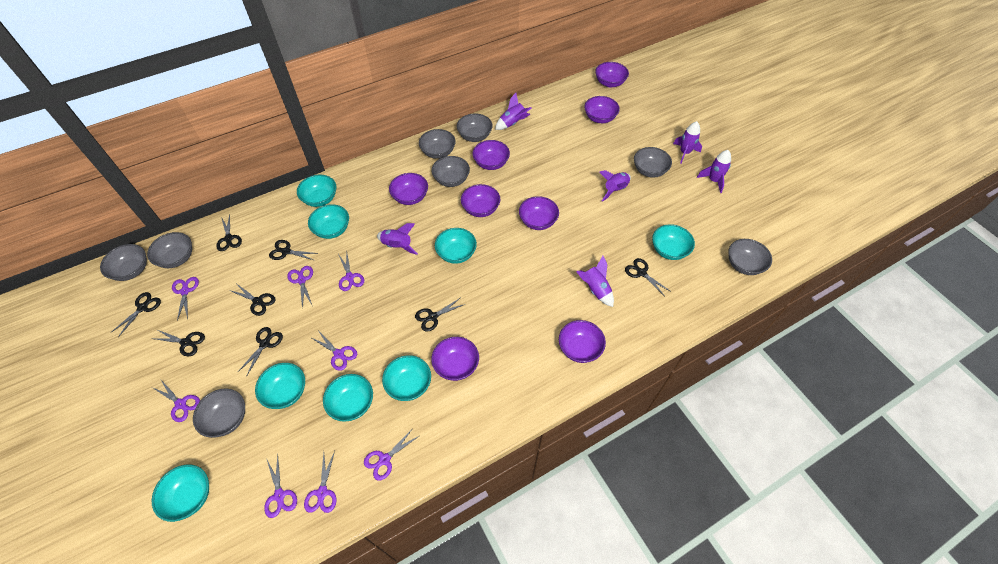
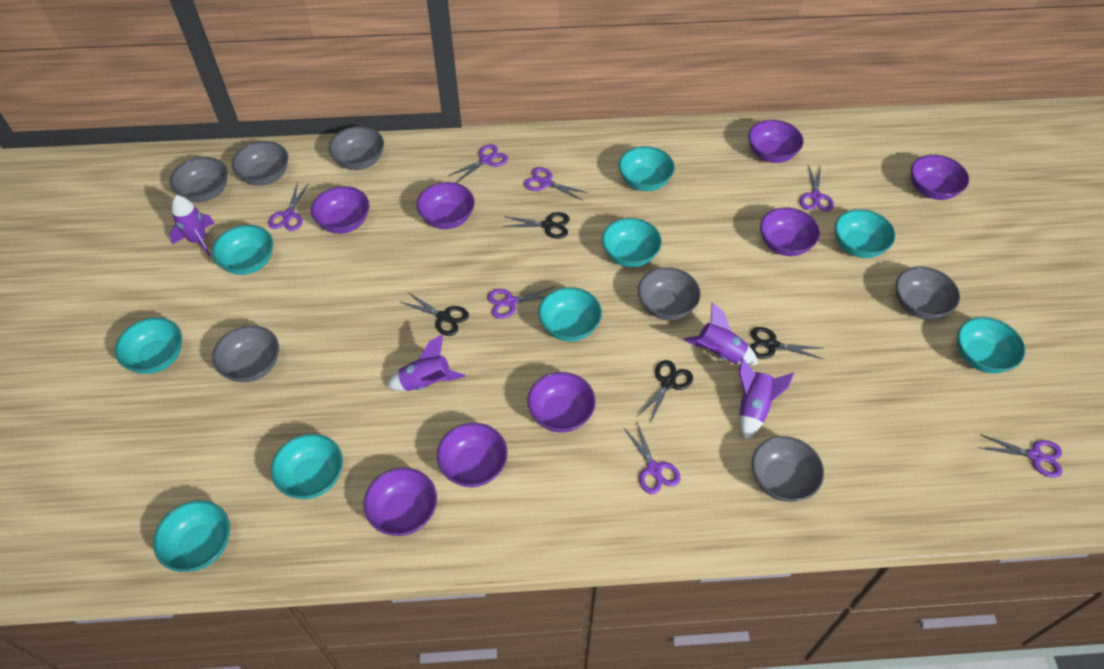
black scissors: 8 -> 4
grey bowl: 8 -> 7
purple rocket: 6 -> 4
purple scissors: 8 -> 7
turquoise bowl: 8 -> 9

